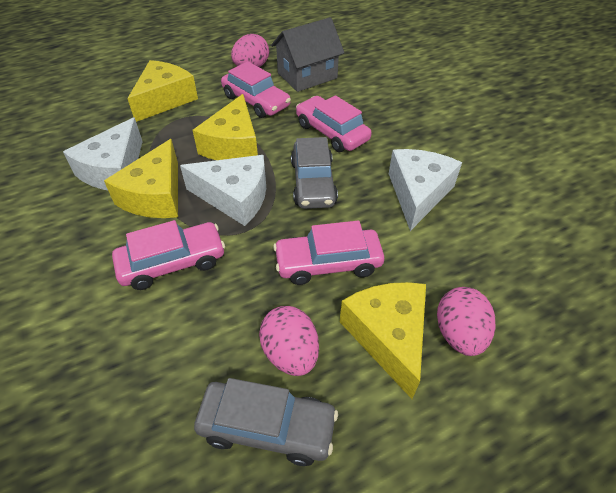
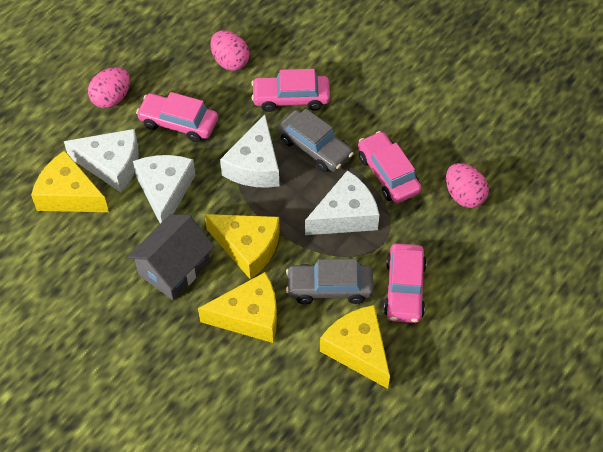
white cheese: 3 -> 4

